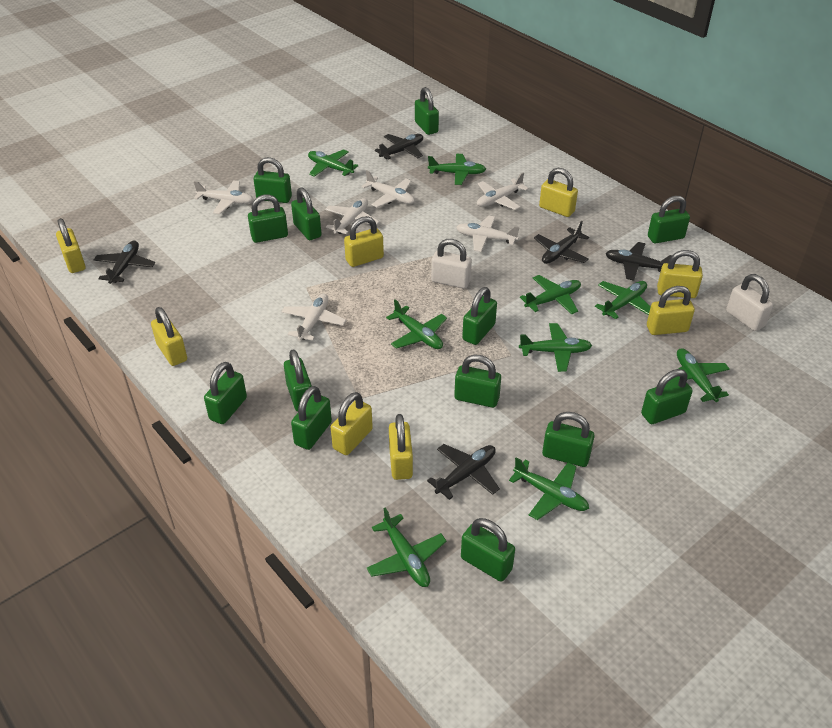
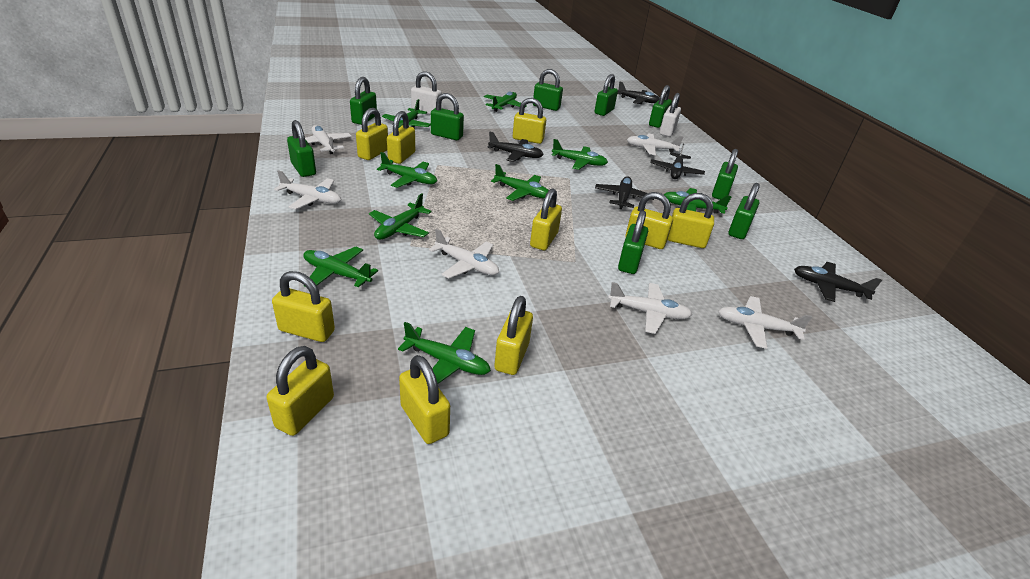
green padlock: 13 -> 9
yellow padlock: 8 -> 10

